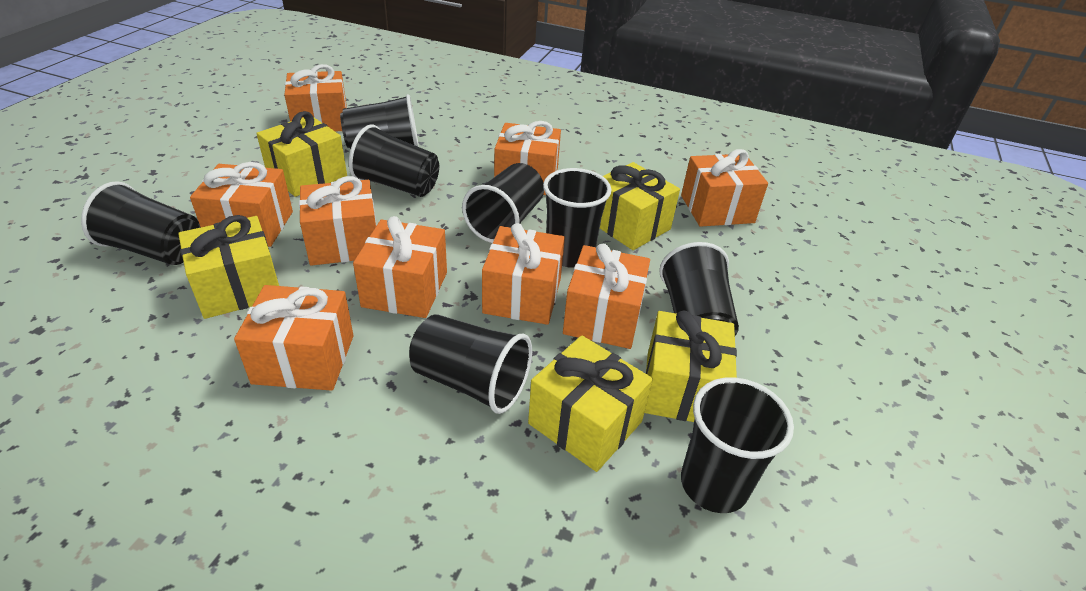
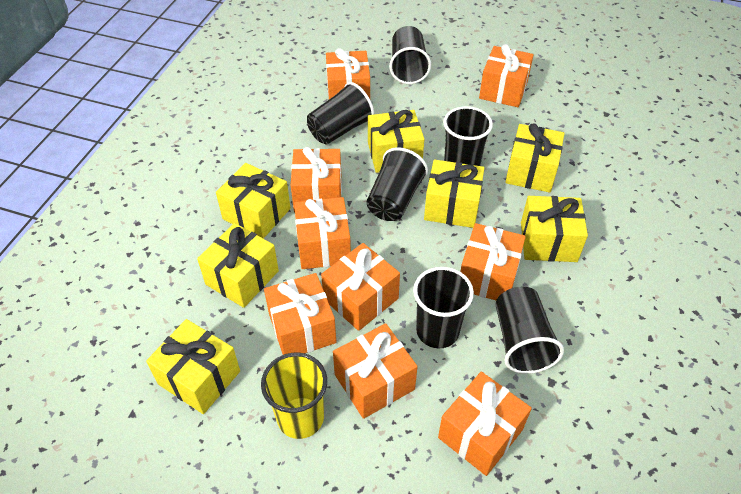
black cup: 8 -> 6
yellow cup: 0 -> 1
yellow gift: 5 -> 7

